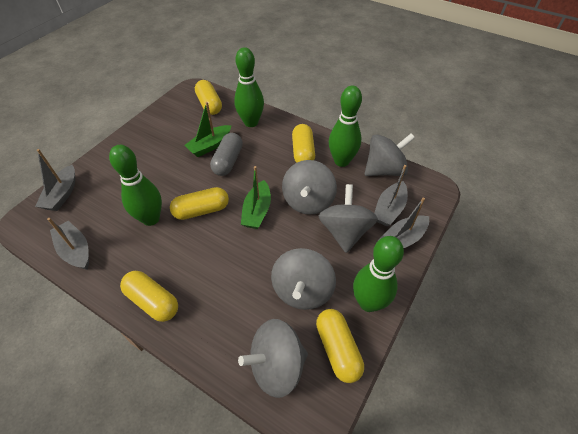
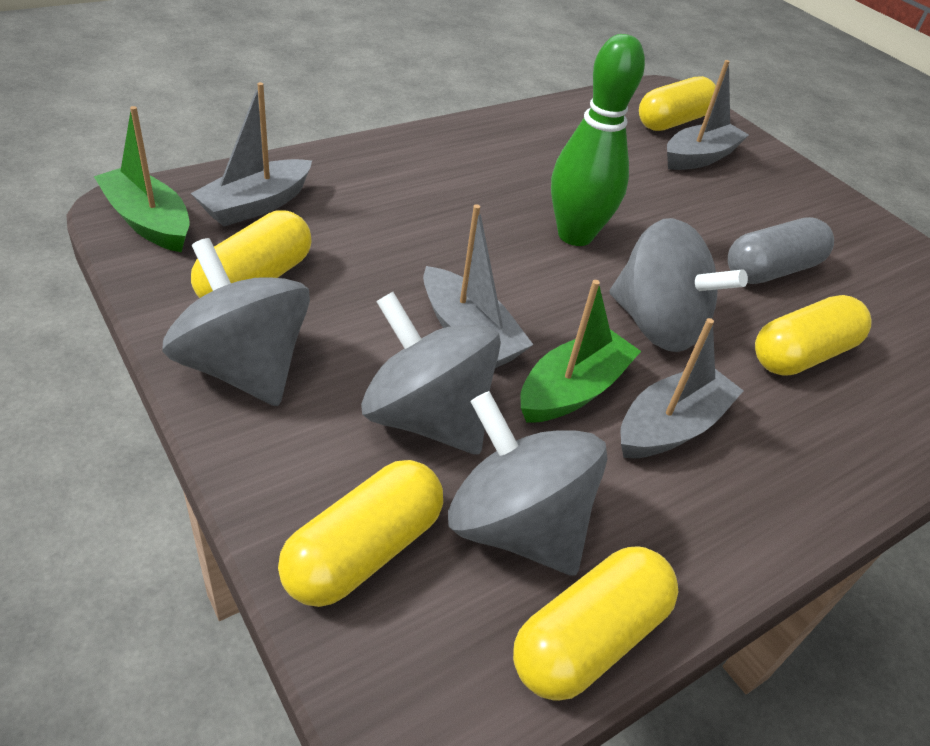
green bowling pin: 4 -> 1
grey spinning top: 5 -> 4

